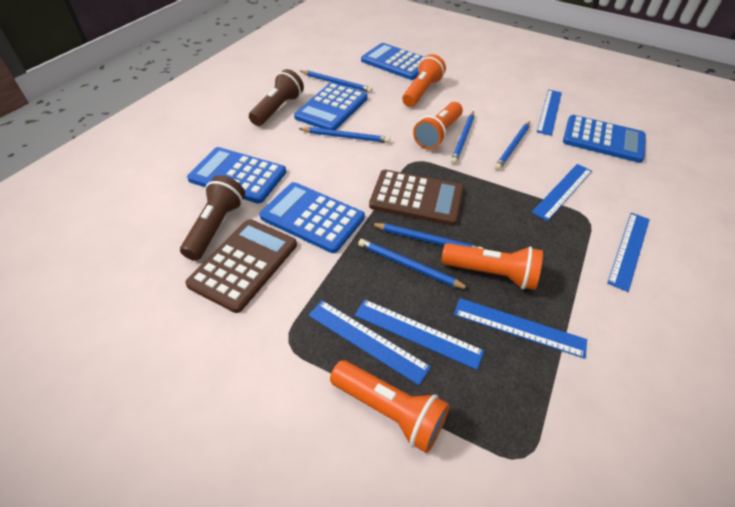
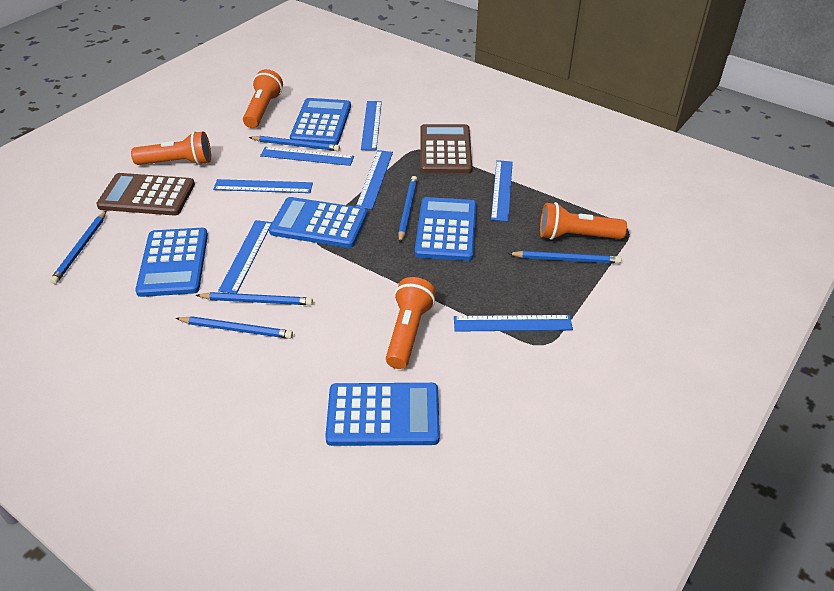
blue ruler: 6 -> 7
brown flashlight: 2 -> 0

